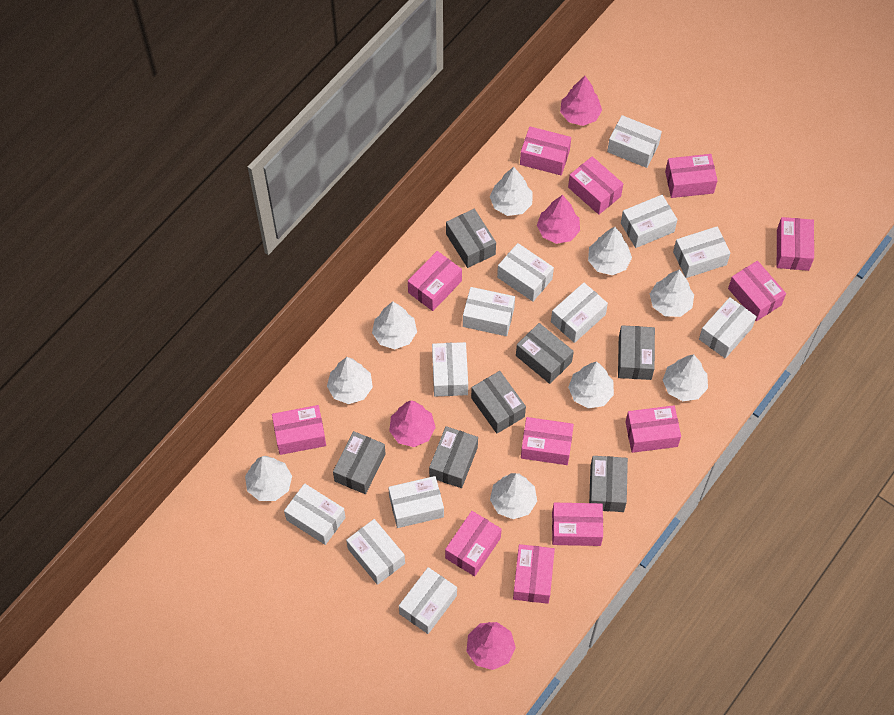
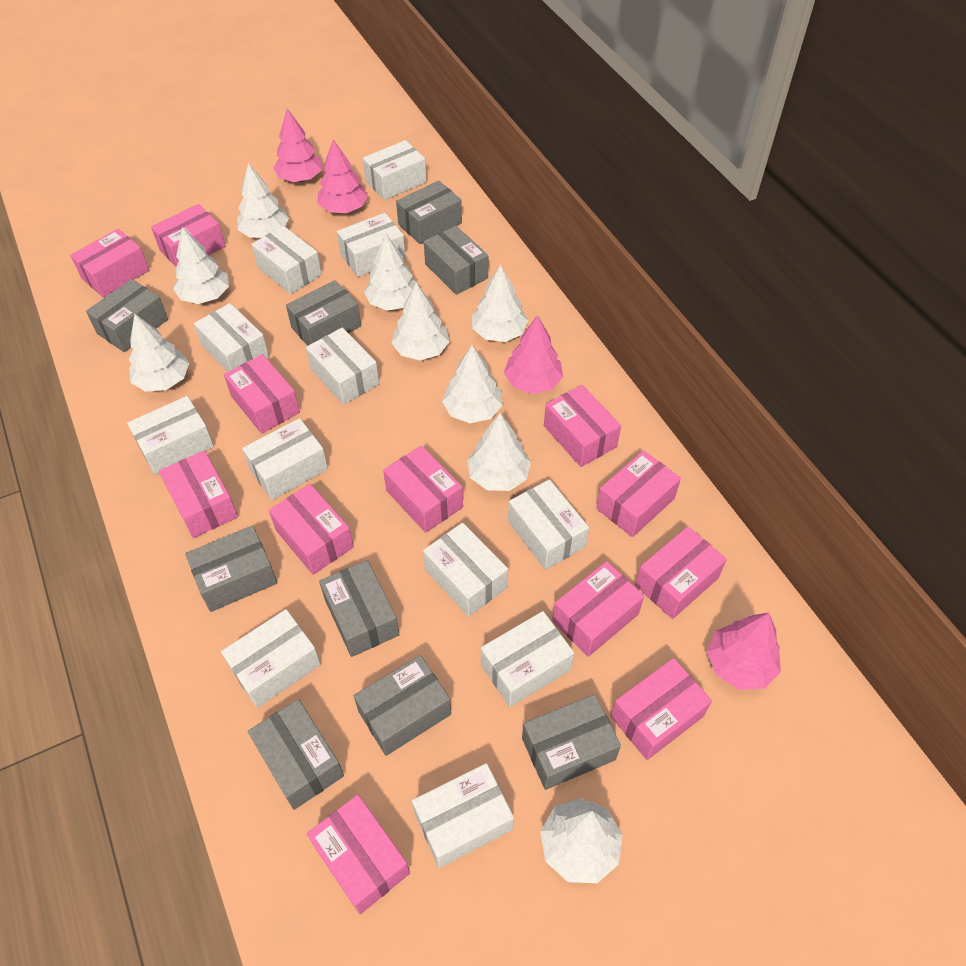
grey box: 7 -> 9

